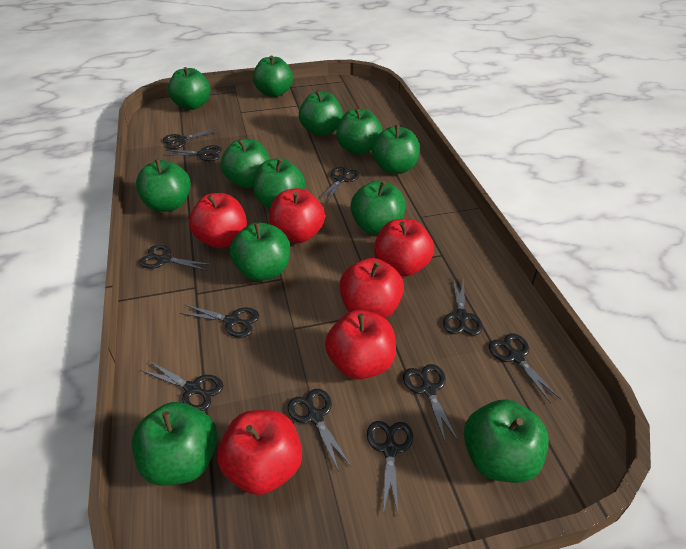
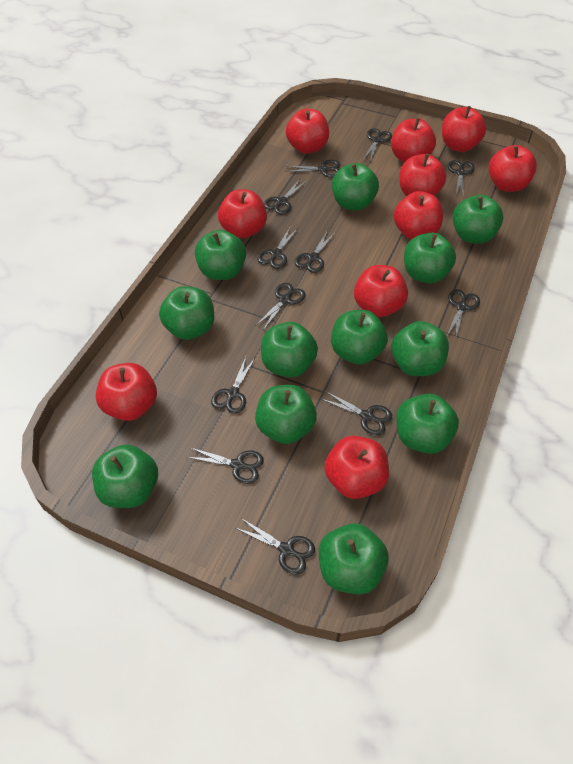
black scissors: 11 -> 12
red apple: 6 -> 10

